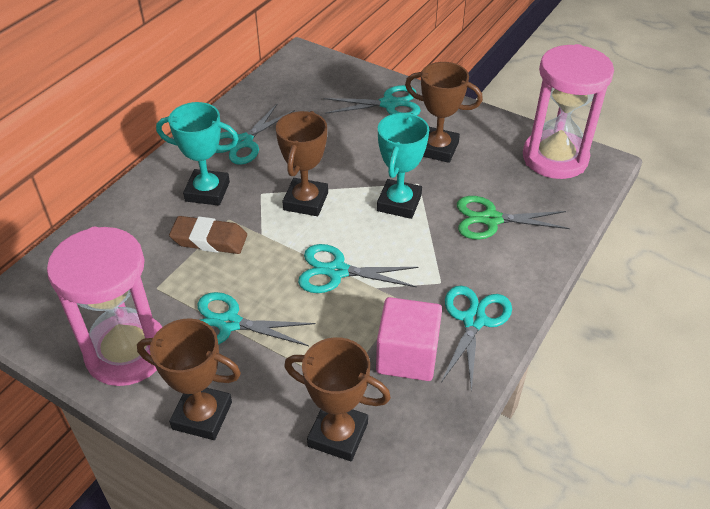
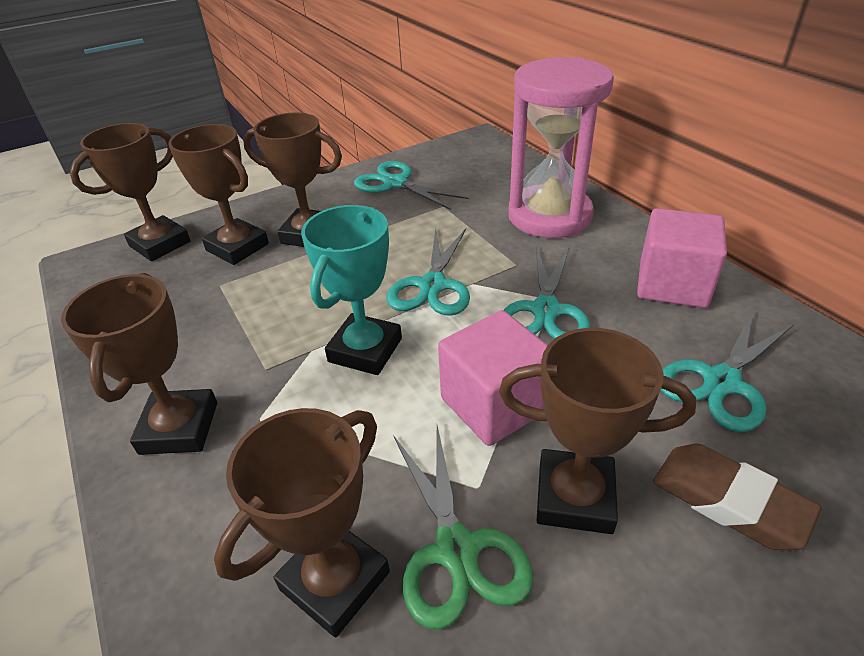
brown trophy: 4 -> 6
pink cube: 1 -> 2
pink hourglass: 2 -> 1
turquoise scissors: 5 -> 4
turquoise trophy: 2 -> 1

